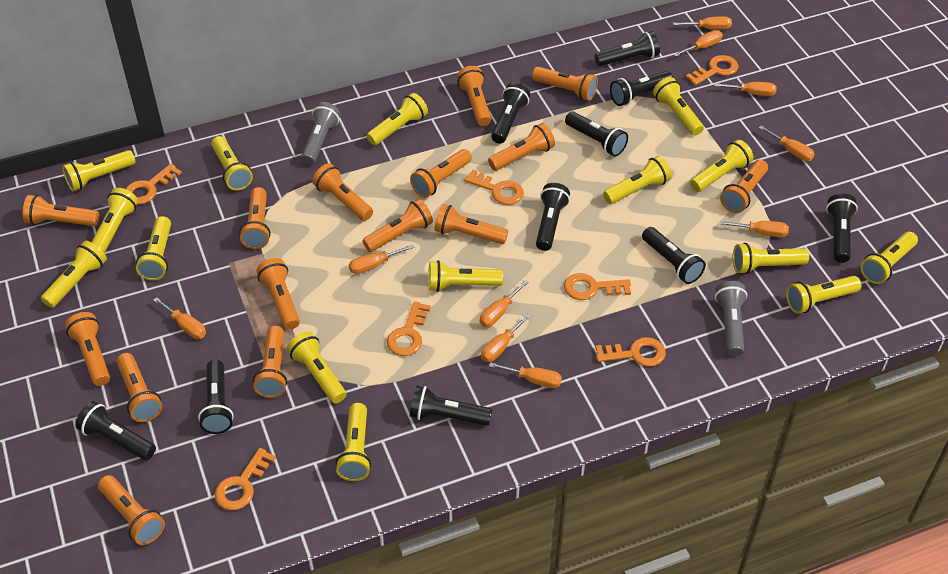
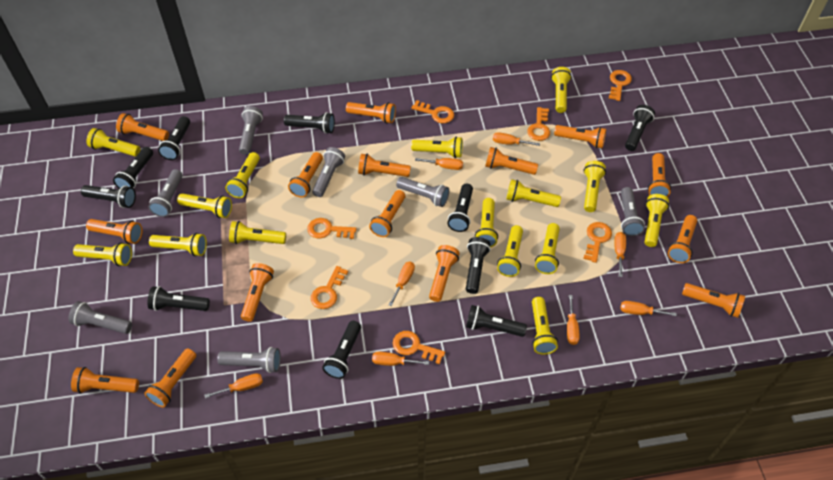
grey flashlight: 2 -> 7
orange screwdriver: 10 -> 8

